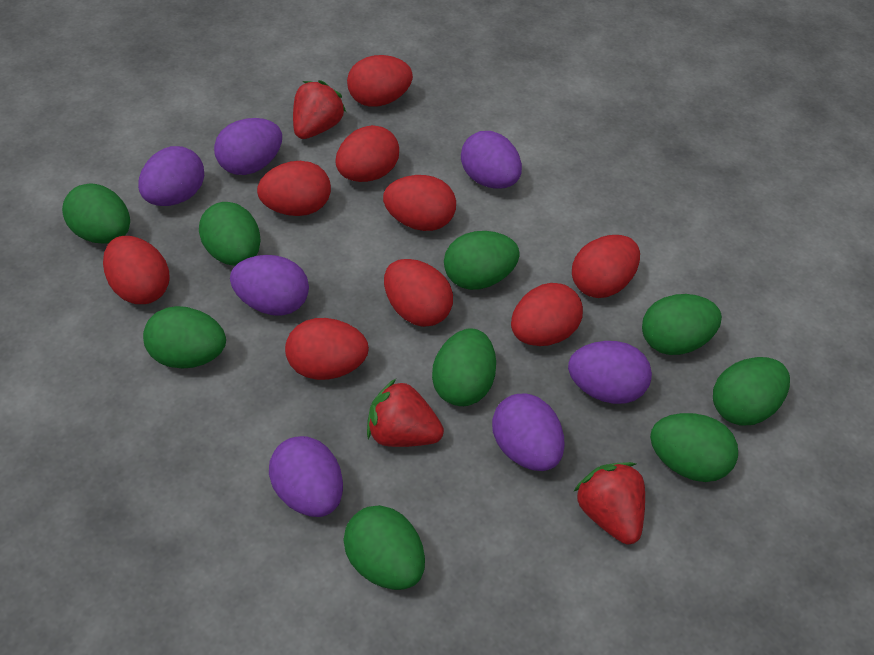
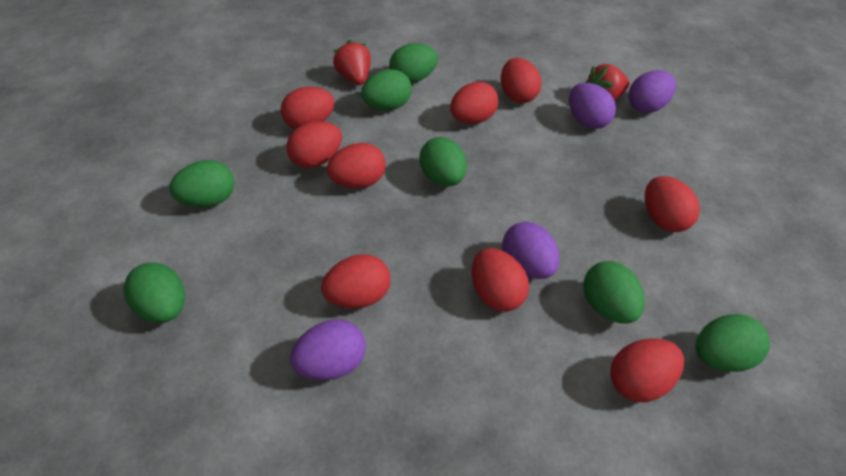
green egg: 9 -> 7
purple egg: 7 -> 4
red strawberry: 3 -> 2

